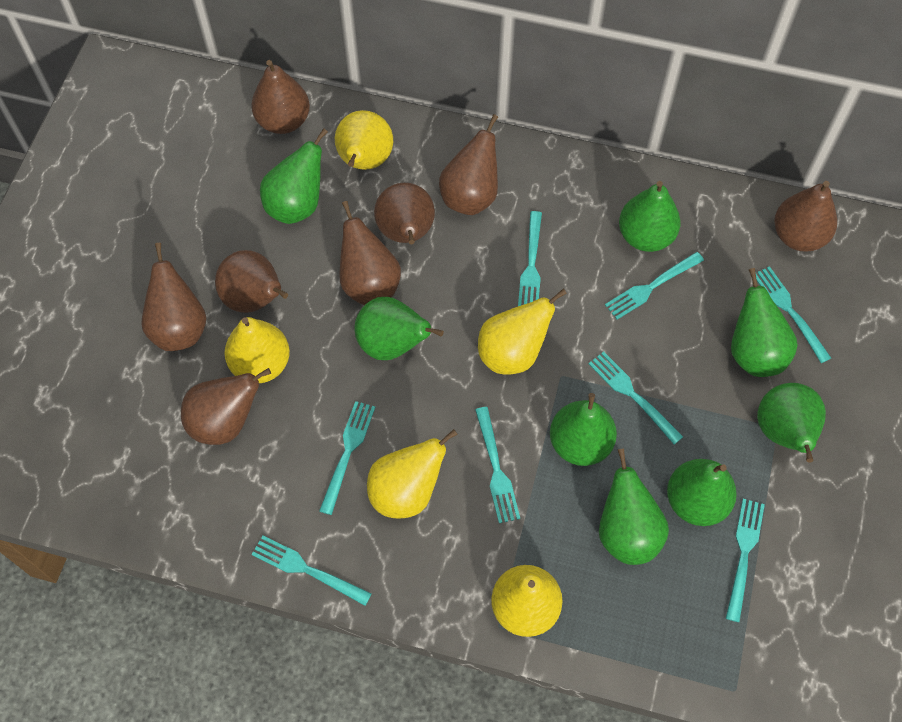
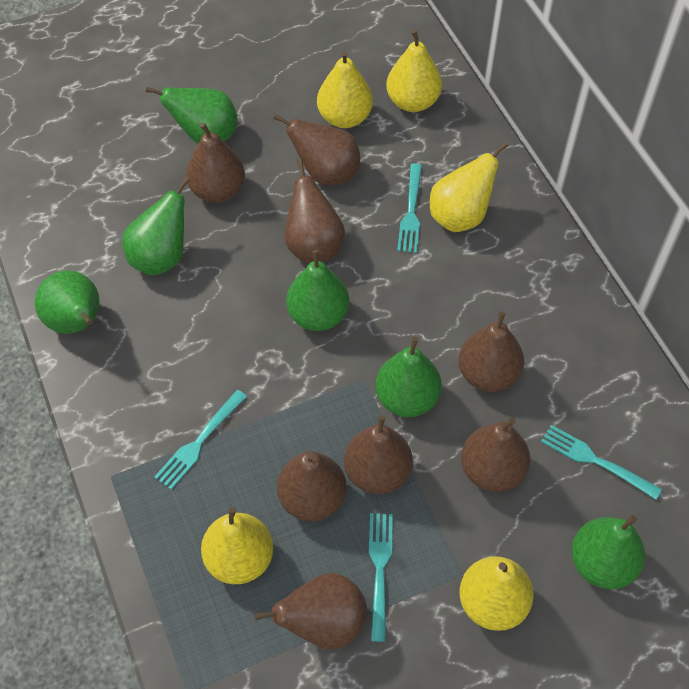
green pear: 8 -> 6
turquoise fork: 8 -> 4

